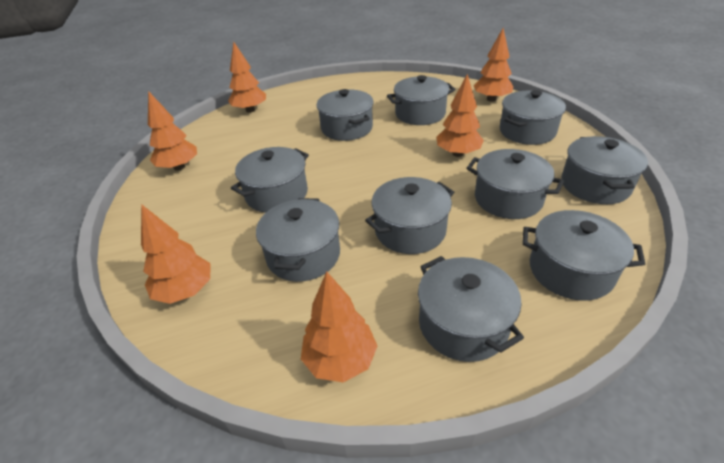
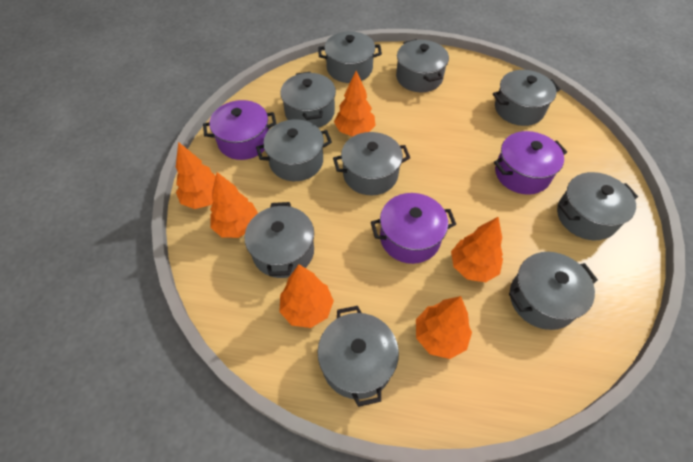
purple pot: 0 -> 3

